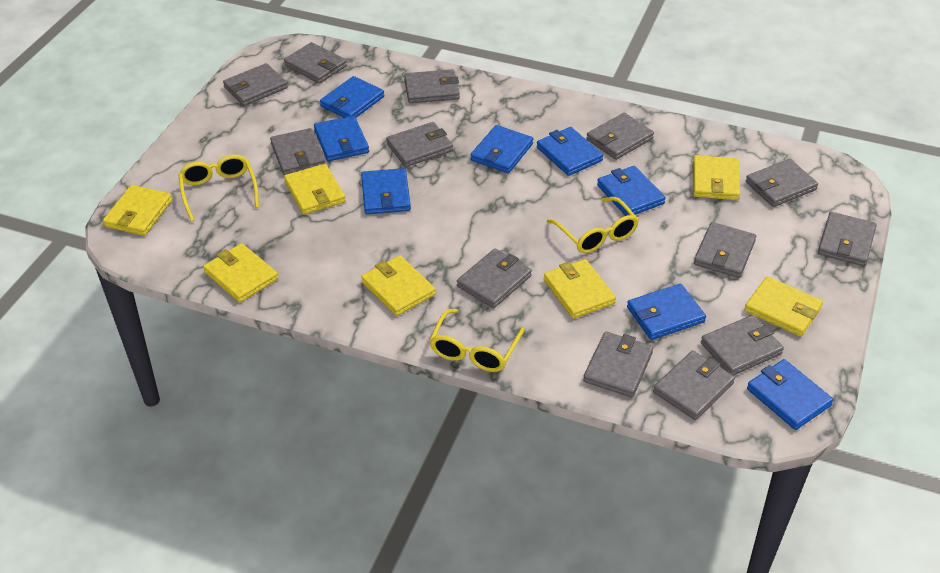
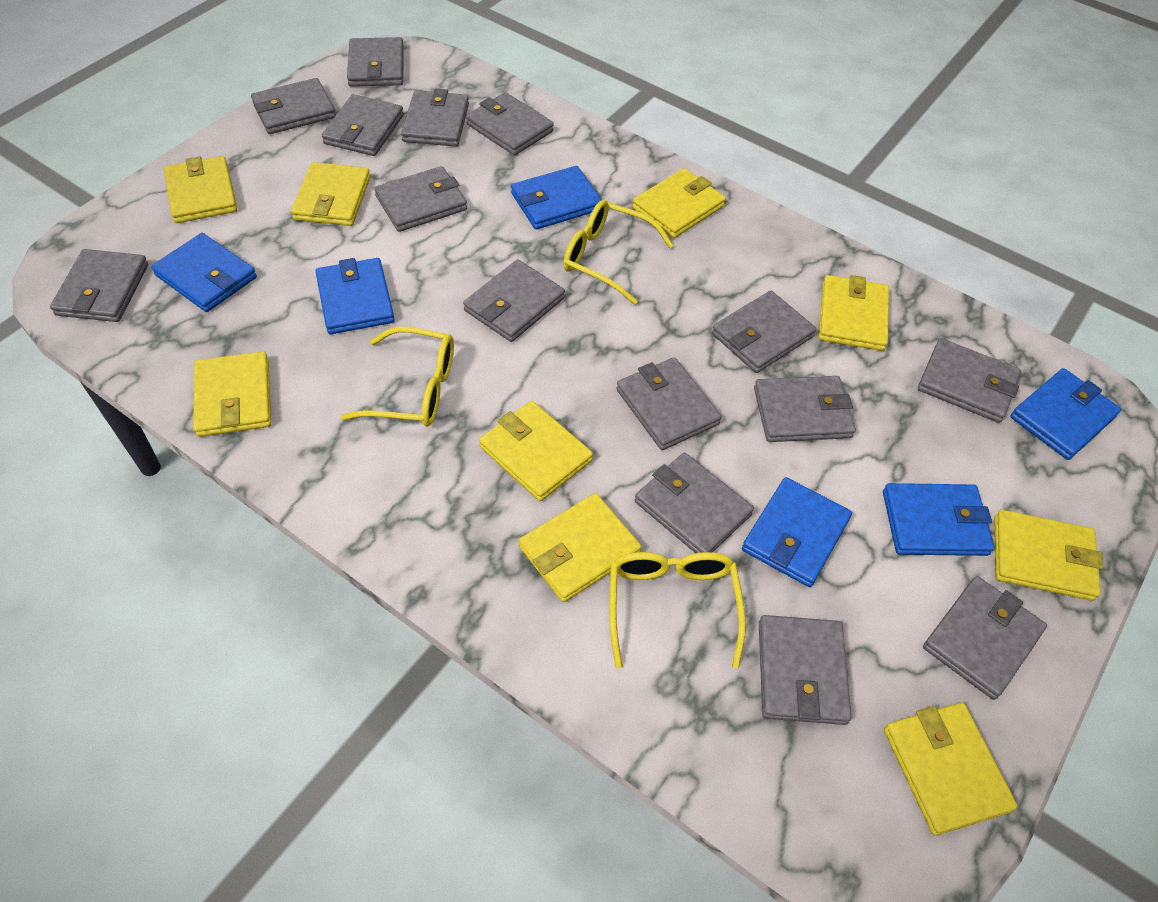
blue wallet: 8 -> 6
grey wallet: 13 -> 15
yellow wallet: 7 -> 9

